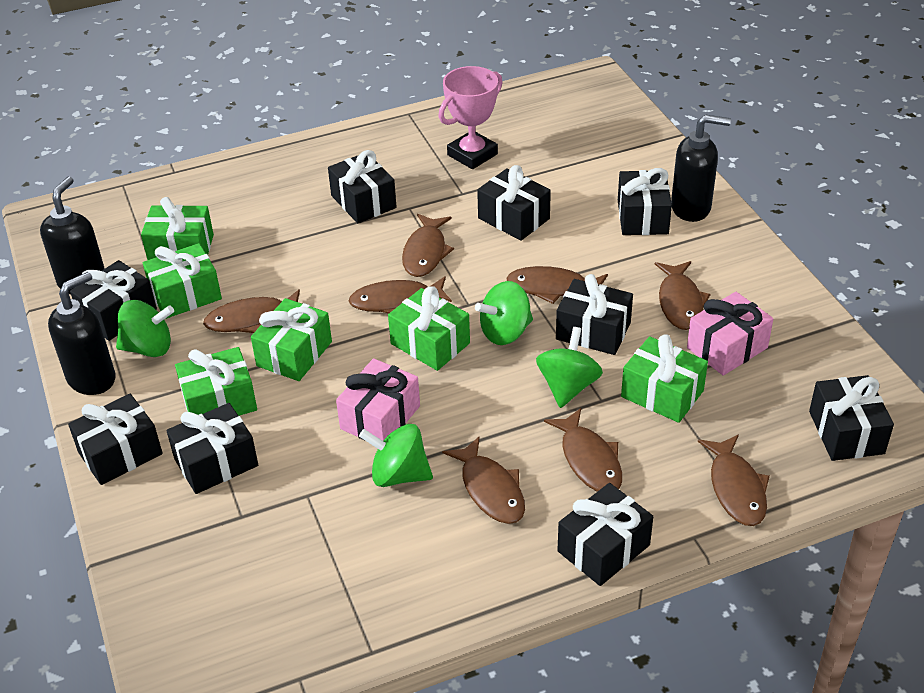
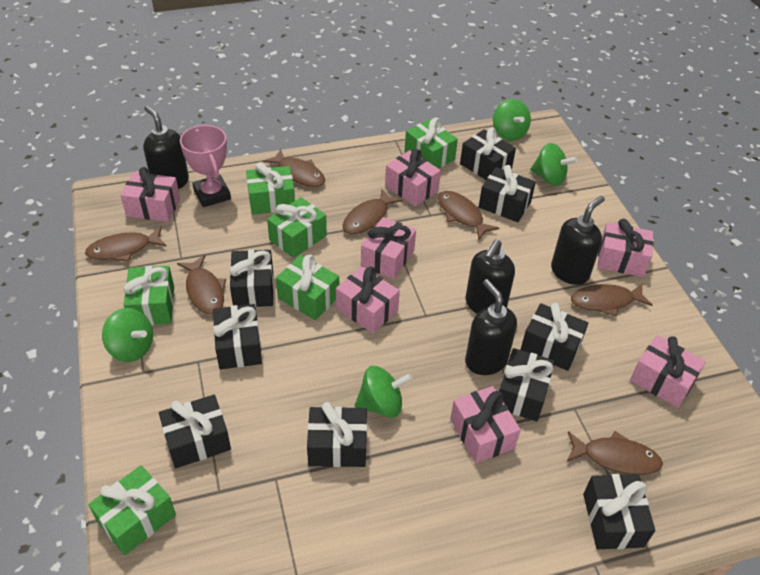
black soap dispenser: 3 -> 4
brown fish: 8 -> 7
pink gift: 2 -> 7

